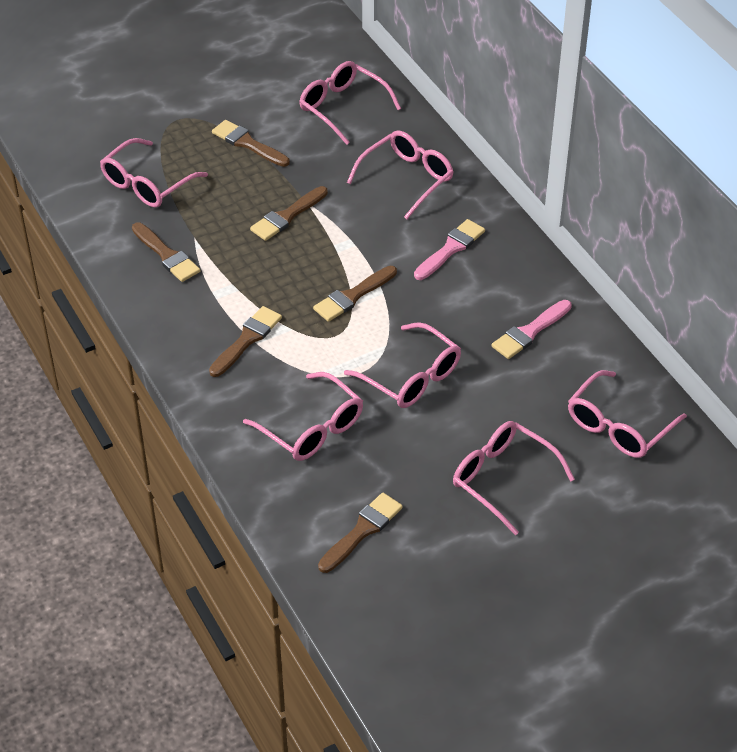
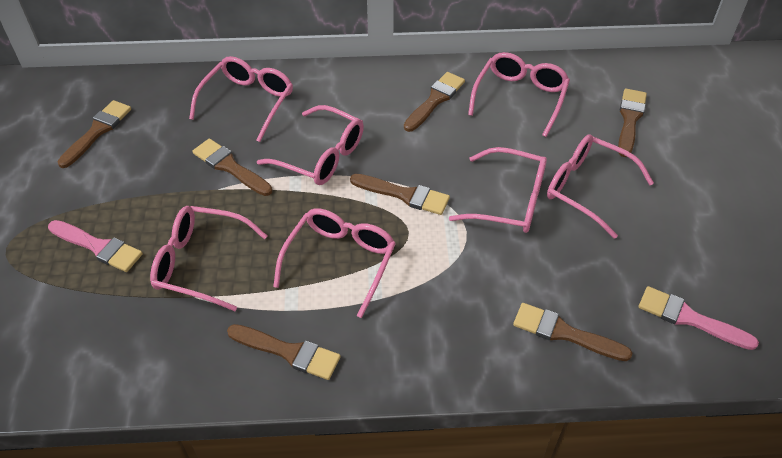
brown brush: 6 -> 7

